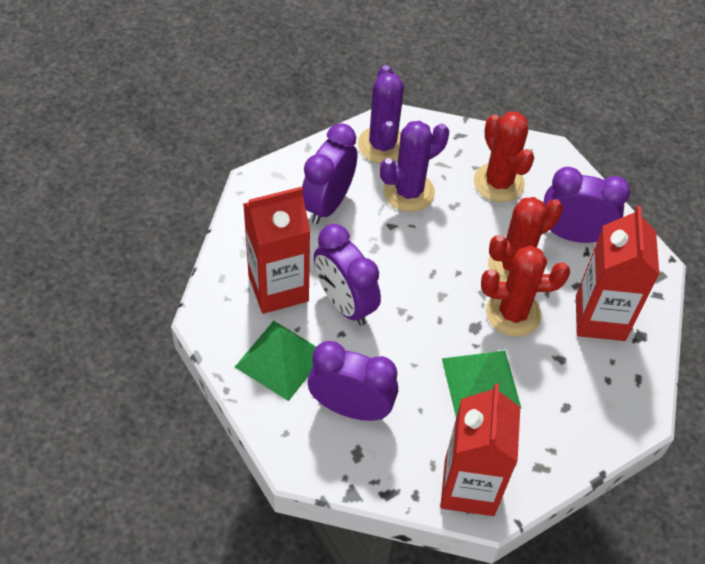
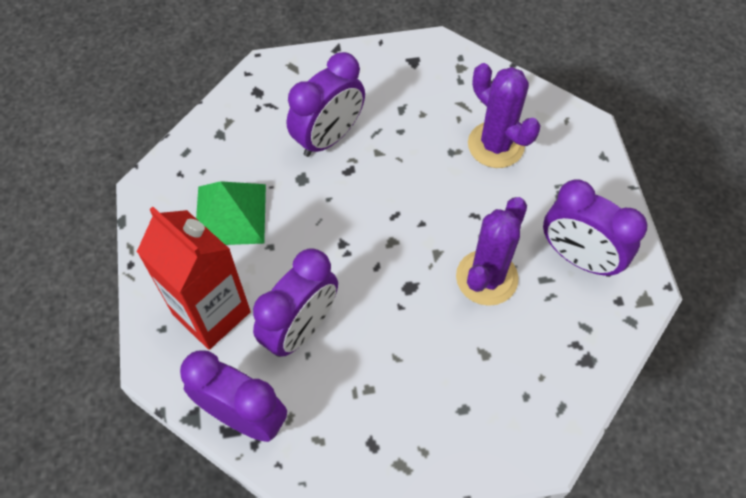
green pyramid: 2 -> 1
red cactus: 3 -> 0
red carton: 3 -> 1

